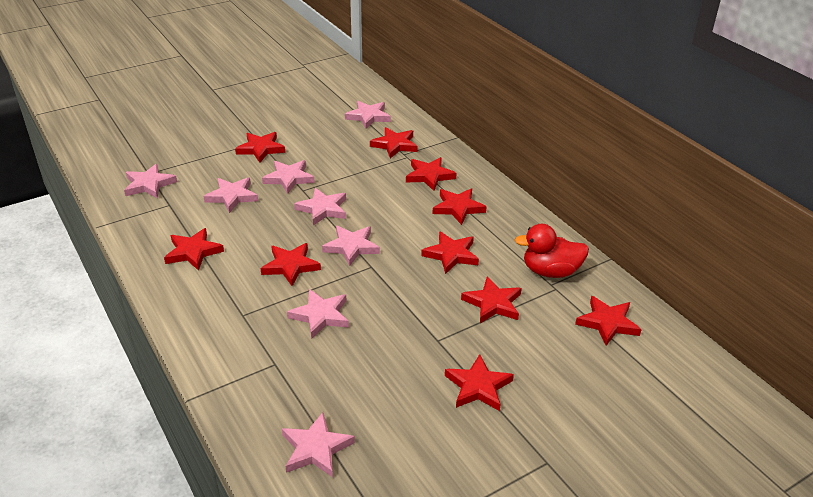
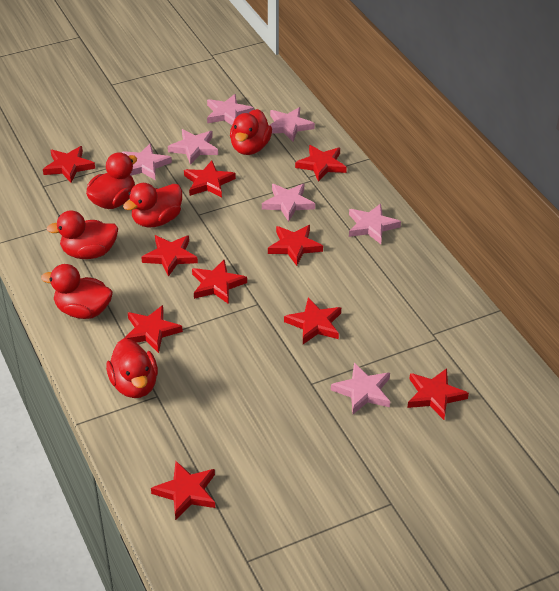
pink star: 8 -> 7
red duck: 1 -> 6

